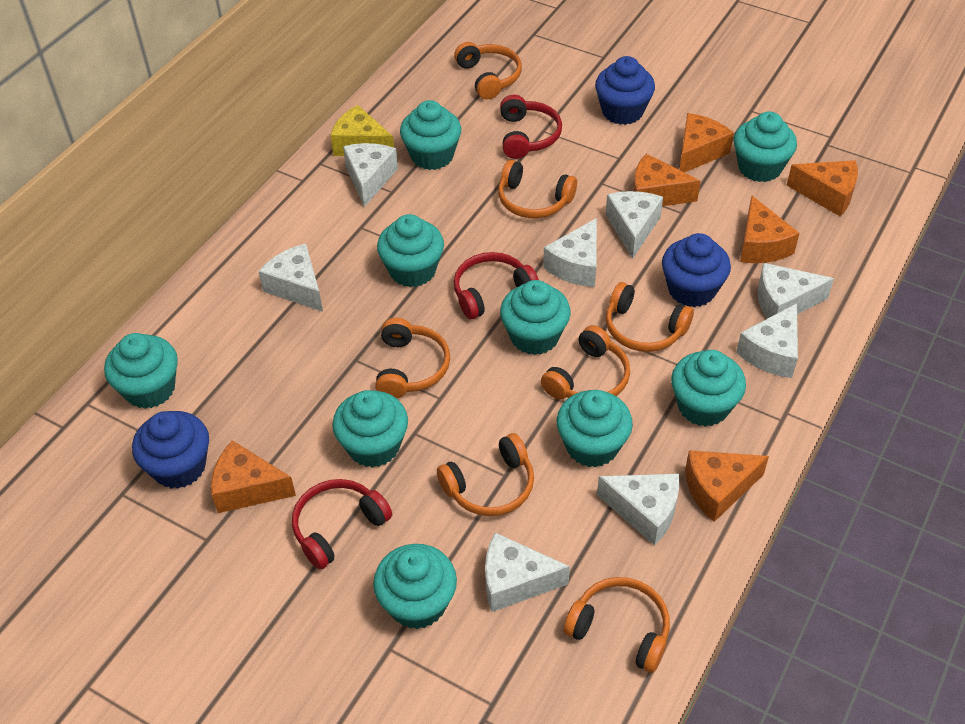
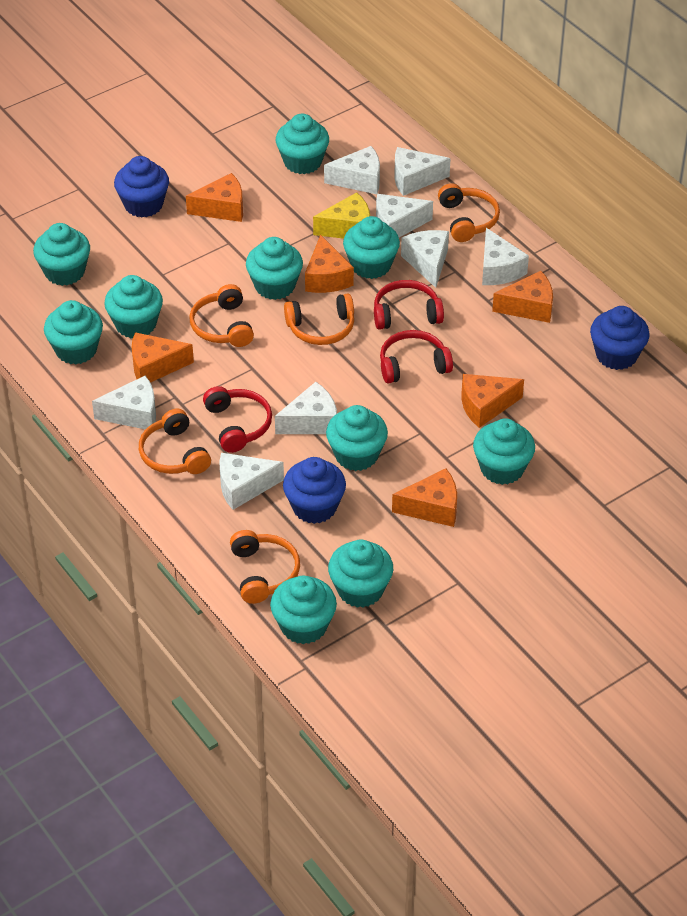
orange headphones: 7 -> 5
turquoise cupcake: 9 -> 10

